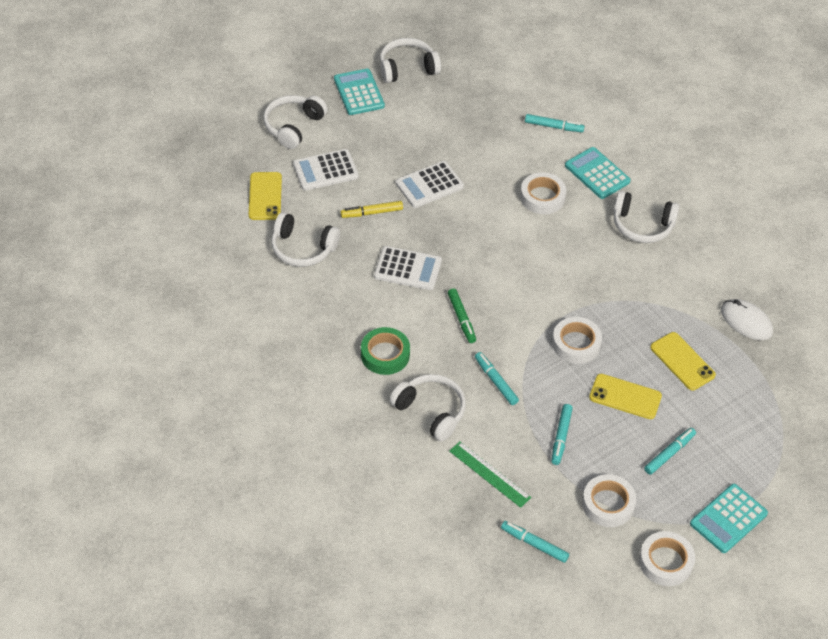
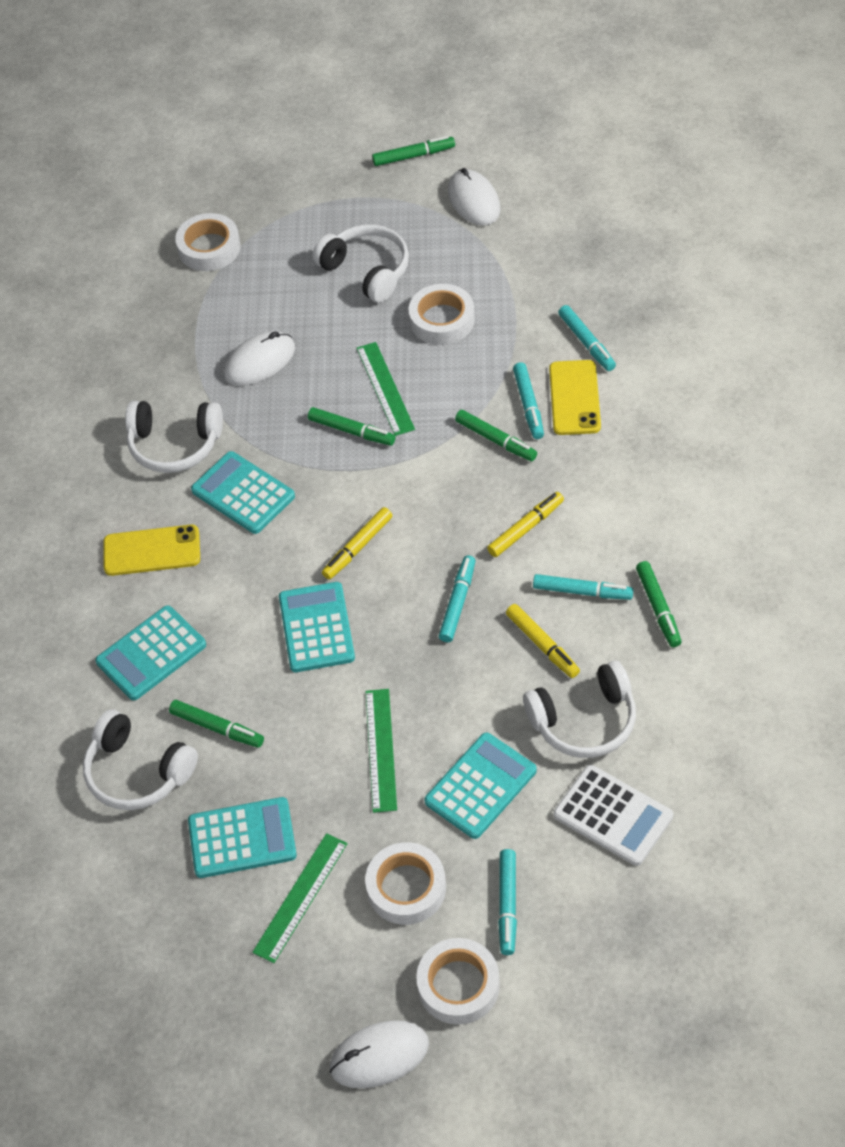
green marker: 1 -> 5
green ruler: 1 -> 3
green tape: 1 -> 0
turquoise calculator: 3 -> 5
white calculator: 3 -> 1
white headphones: 5 -> 4
white mouse: 1 -> 3
yellow marker: 1 -> 3
yellow phone: 3 -> 2

